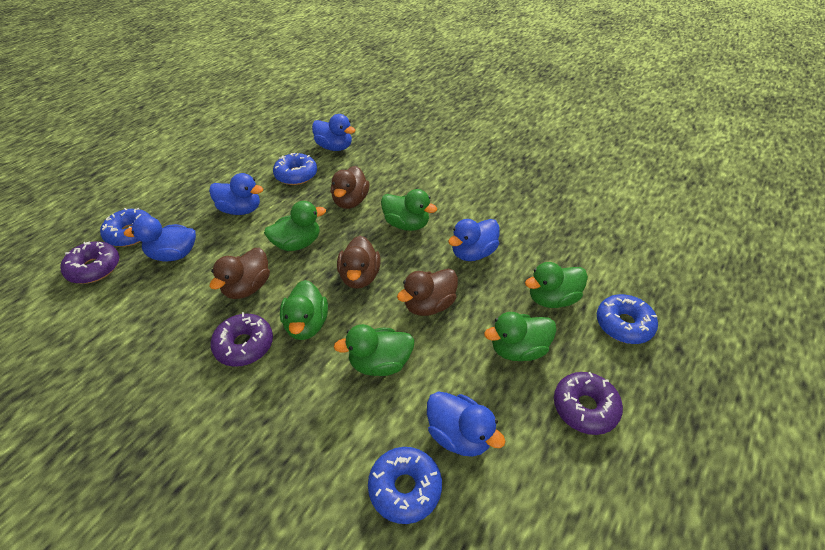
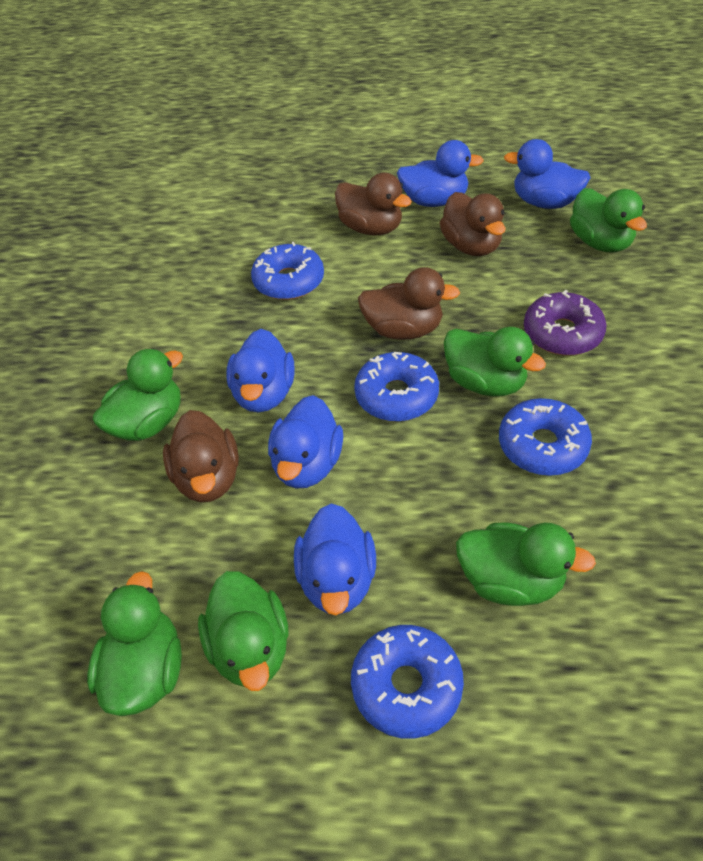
purple donut: 3 -> 1

